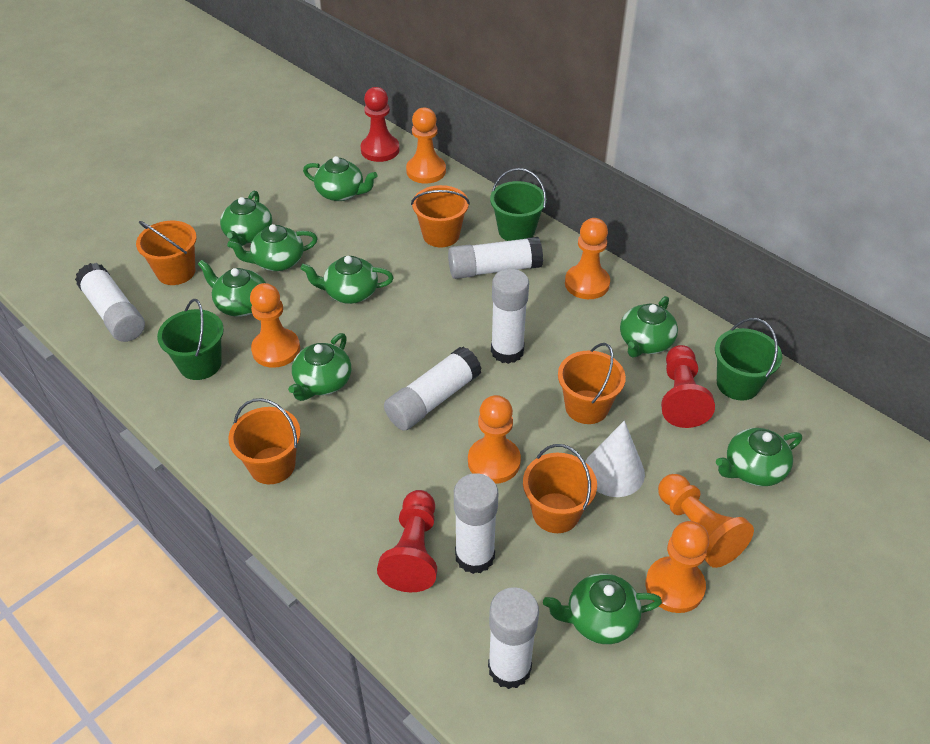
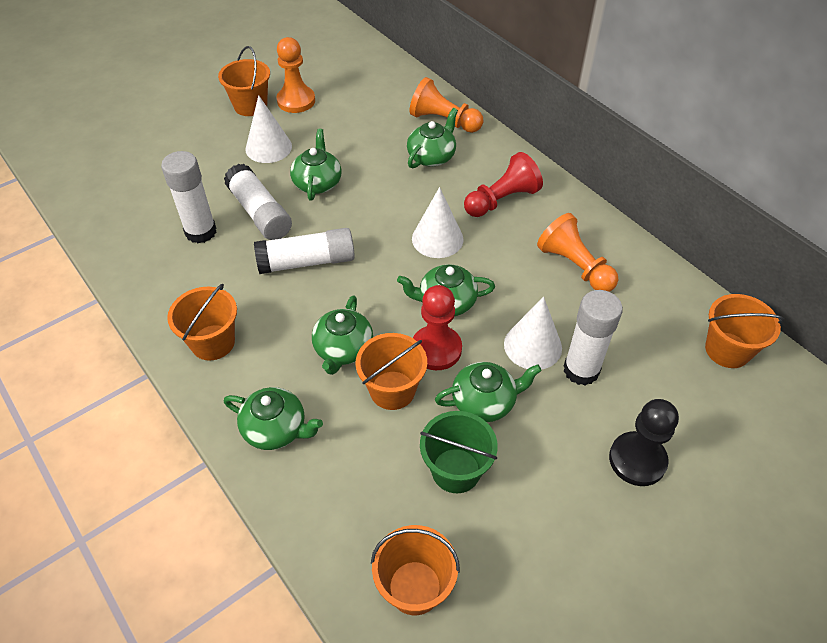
black pawn: 0 -> 1
green bucket: 3 -> 1
green teapot: 9 -> 6
orange pawn: 6 -> 3
red pawn: 3 -> 2
white cone: 1 -> 3
white glue stick: 6 -> 4

